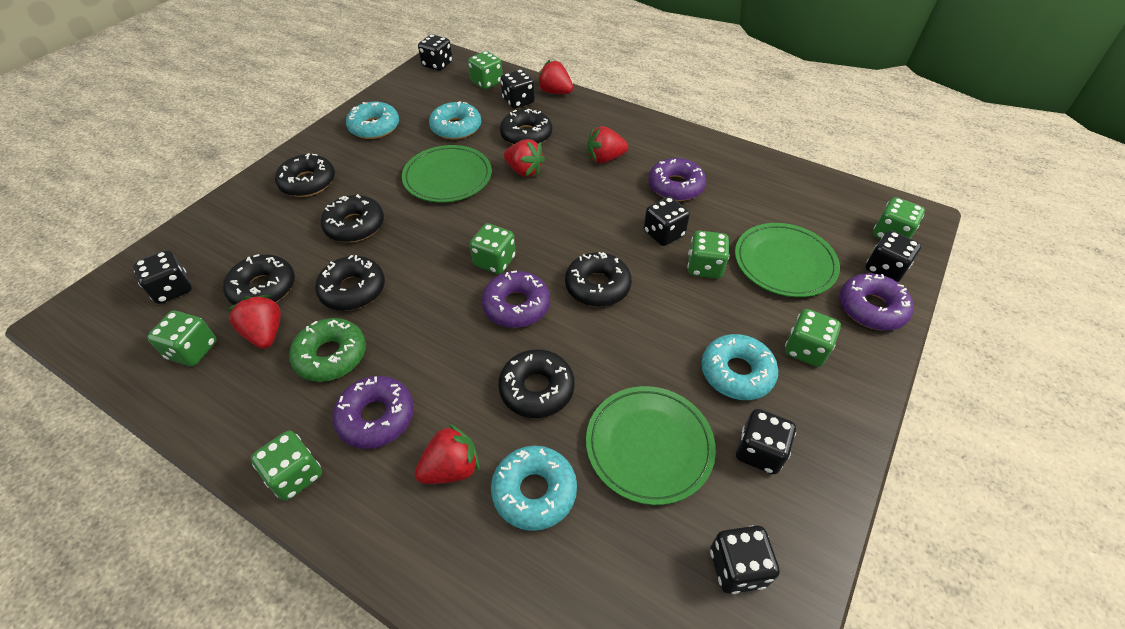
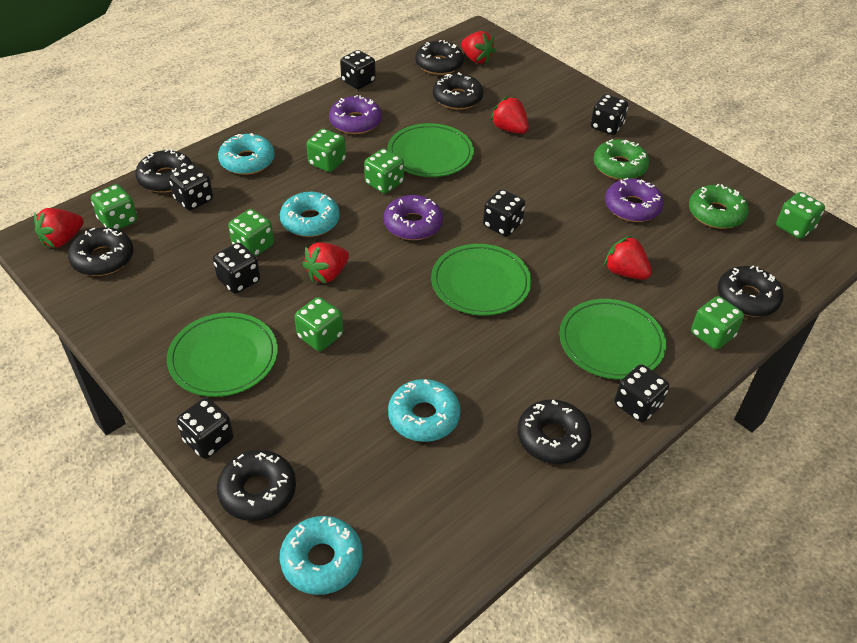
green donut: 1 -> 2
green plate: 3 -> 4
purple donut: 4 -> 3

